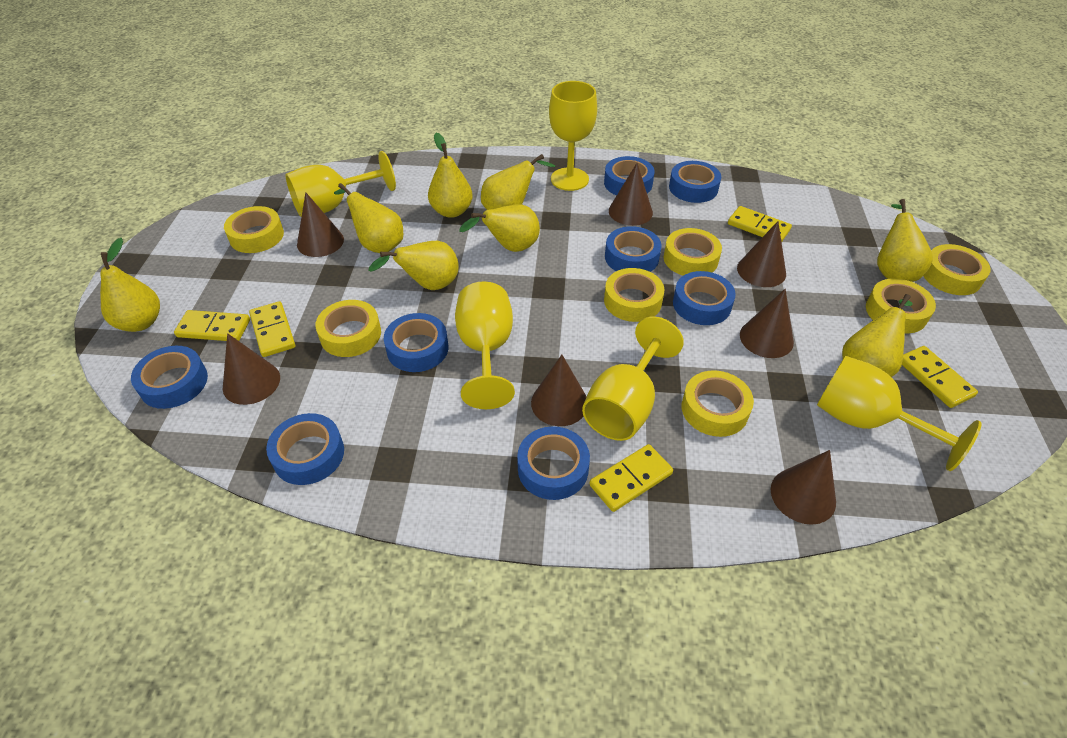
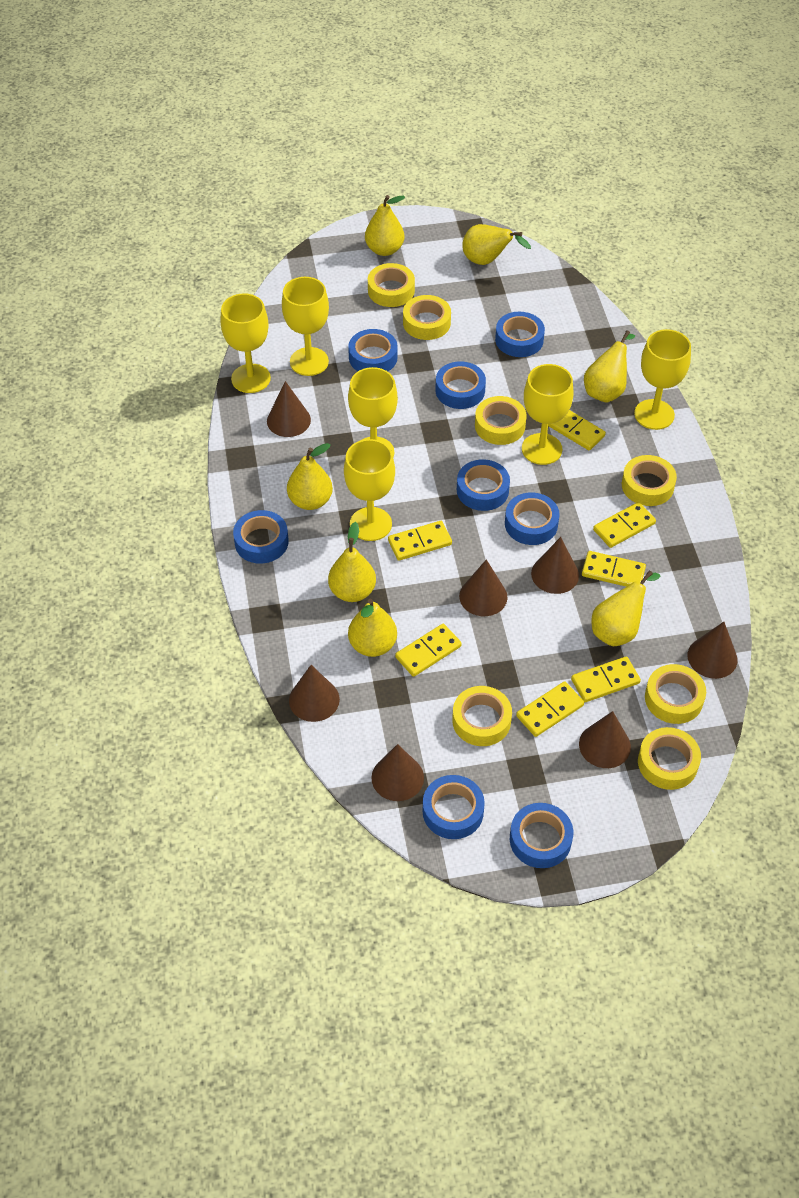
yellow domino: 5 -> 7
yellow goblet: 5 -> 6
yellow pear: 8 -> 7

